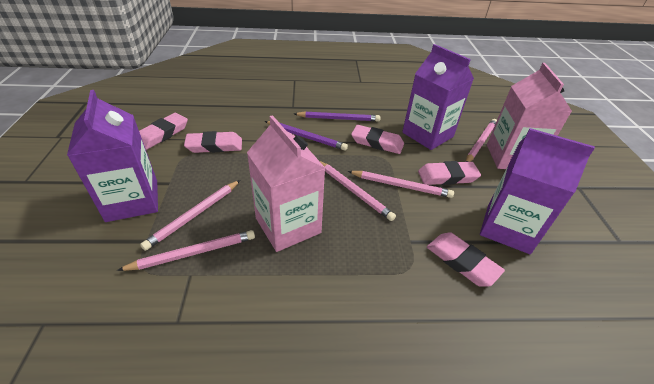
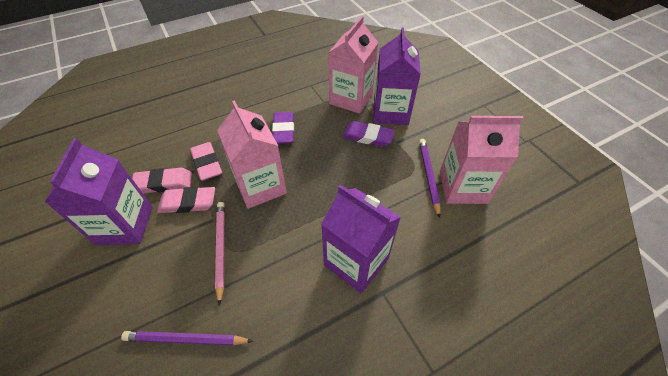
pink carton: 2 -> 3
pink eraser: 5 -> 3
pink pencil: 5 -> 1
purple eraser: 0 -> 2

